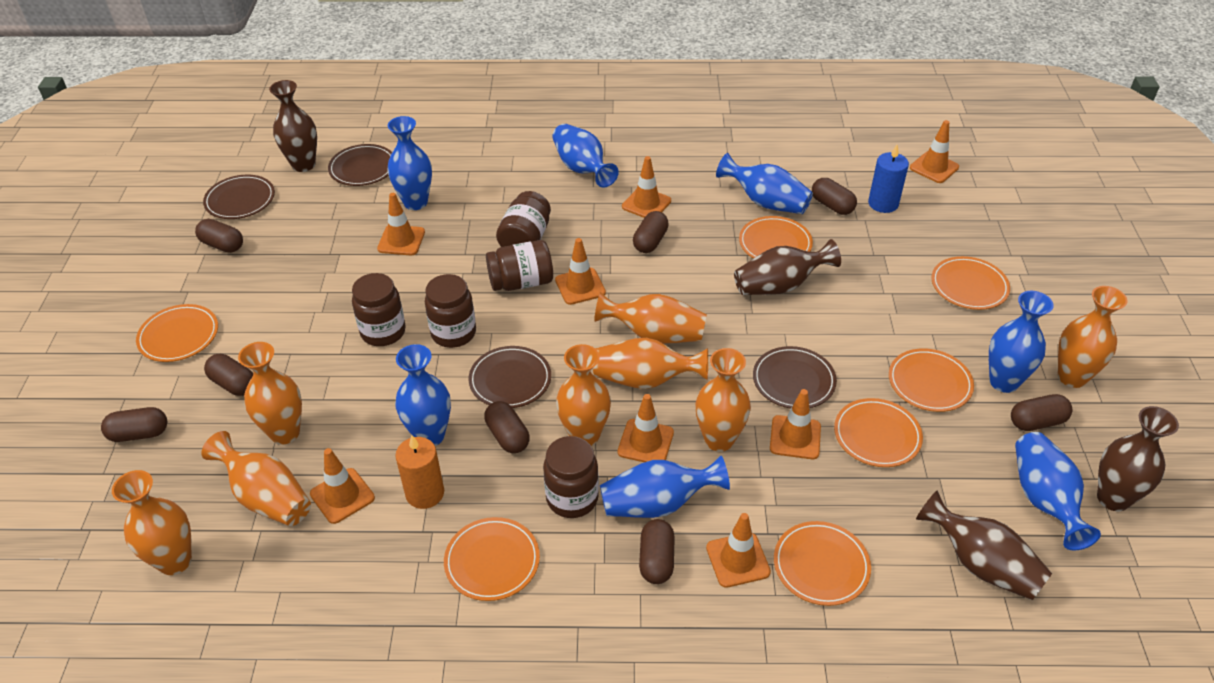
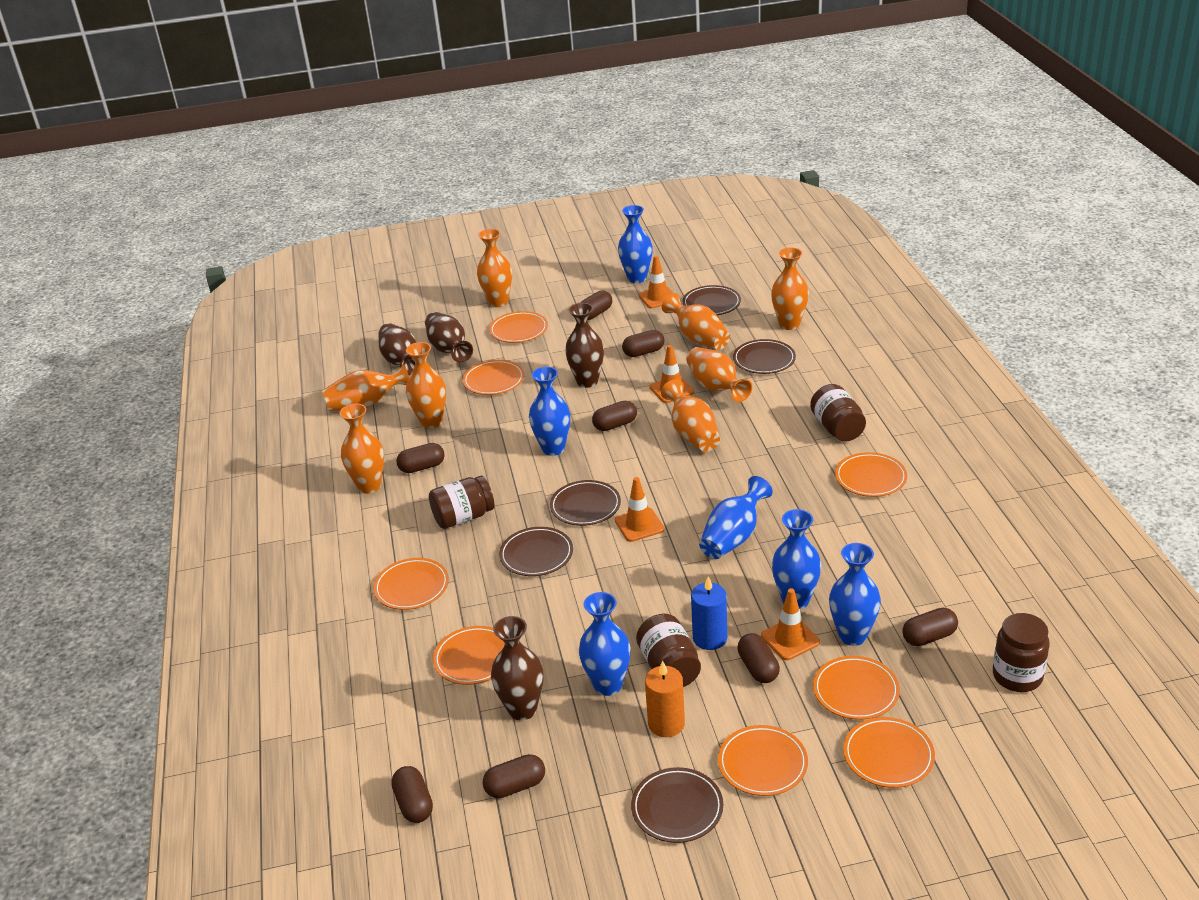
blue vase: 7 -> 6
brown jar: 5 -> 4
brown plate: 4 -> 5
orange plate: 7 -> 8
orange traffic cone: 8 -> 4

